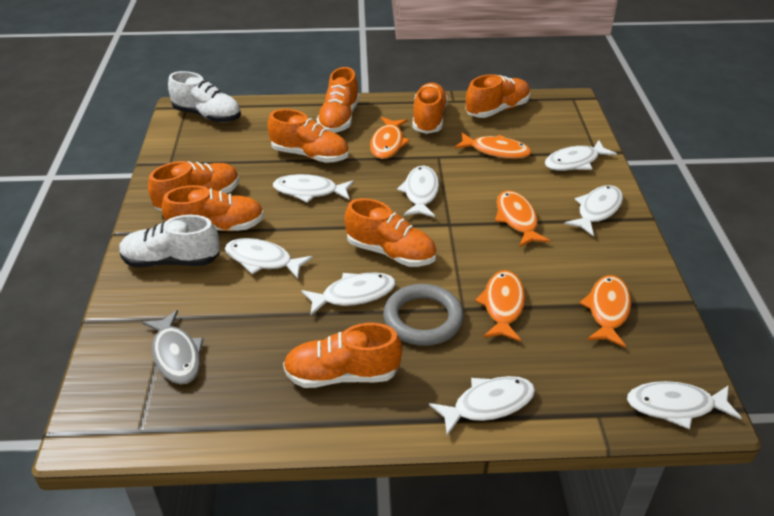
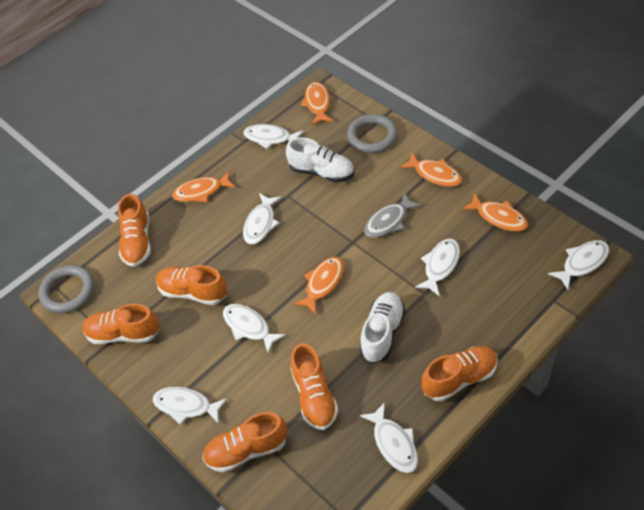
grey ring: 1 -> 2
orange shoe: 8 -> 6
white fish: 8 -> 7

